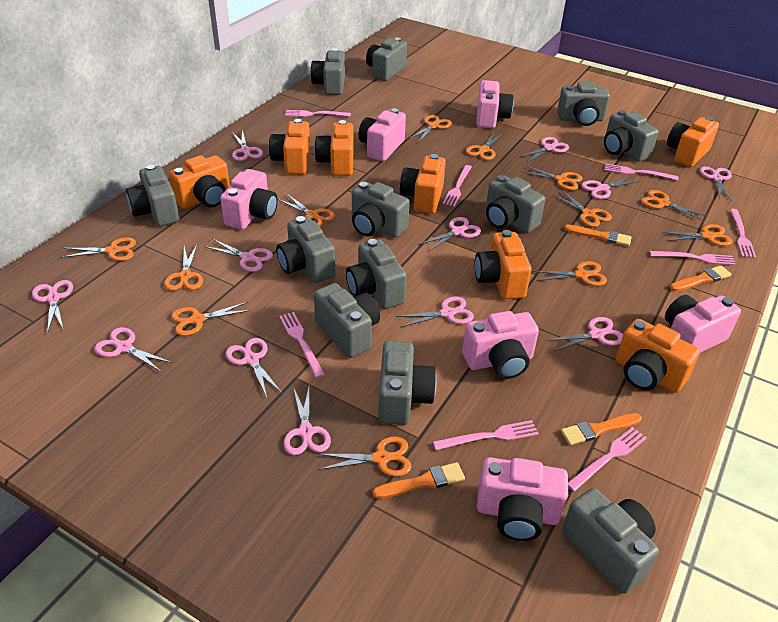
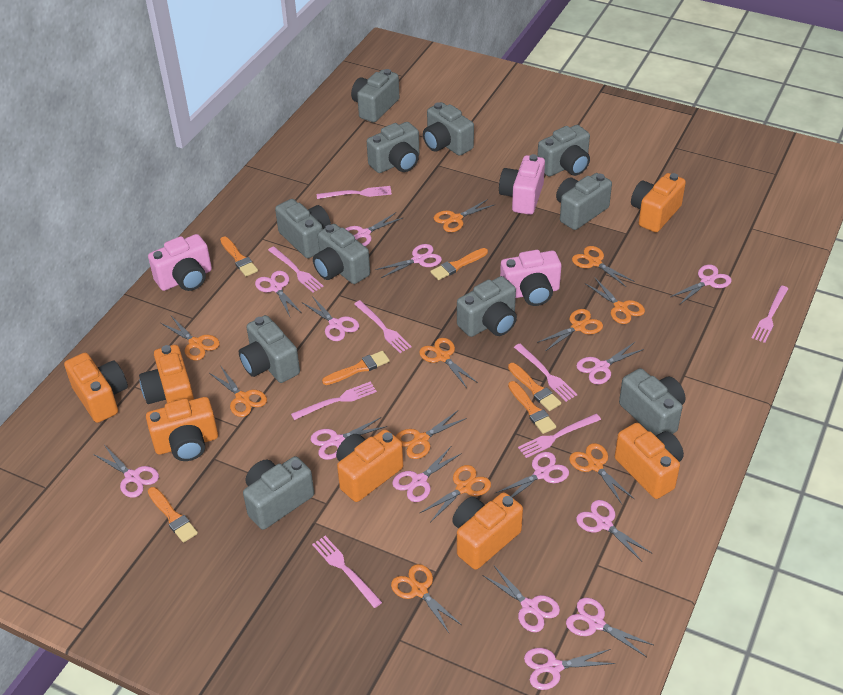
grey camera: 12 -> 11
orange brush: 4 -> 6
orange scissors: 12 -> 11
pink camera: 6 -> 3
pink scissors: 12 -> 14

